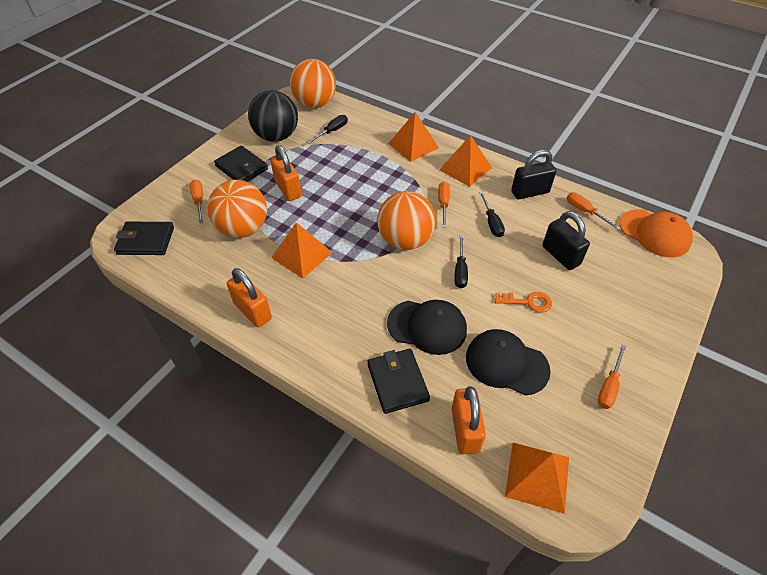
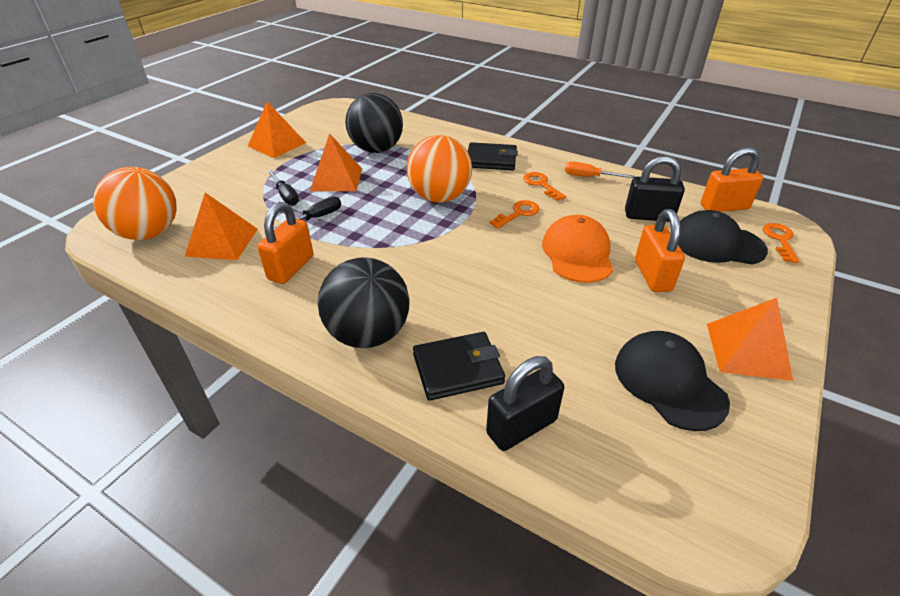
black ball: 1 -> 2
black screwdriver: 3 -> 2
black wallet: 3 -> 2
orange ball: 3 -> 2
orange key: 1 -> 3
orange screwdriver: 4 -> 1

